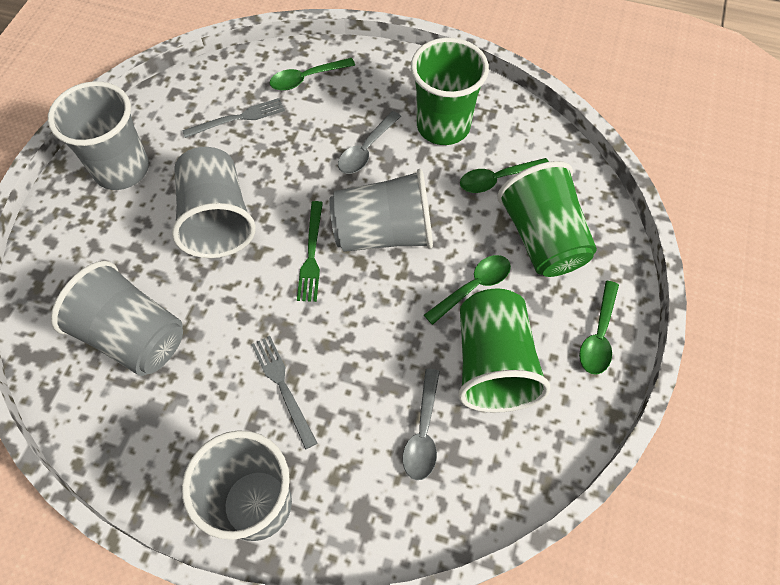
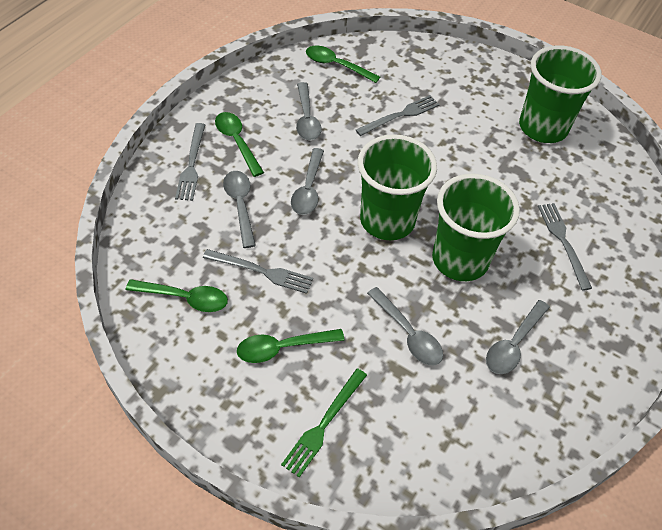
grey cup: 5 -> 0
grey fork: 2 -> 4
grey spoon: 2 -> 5

